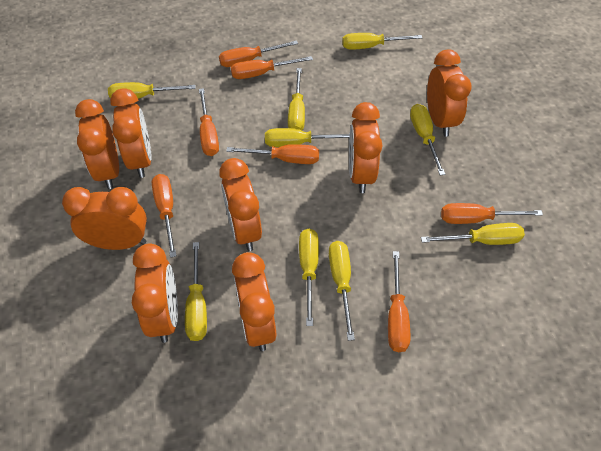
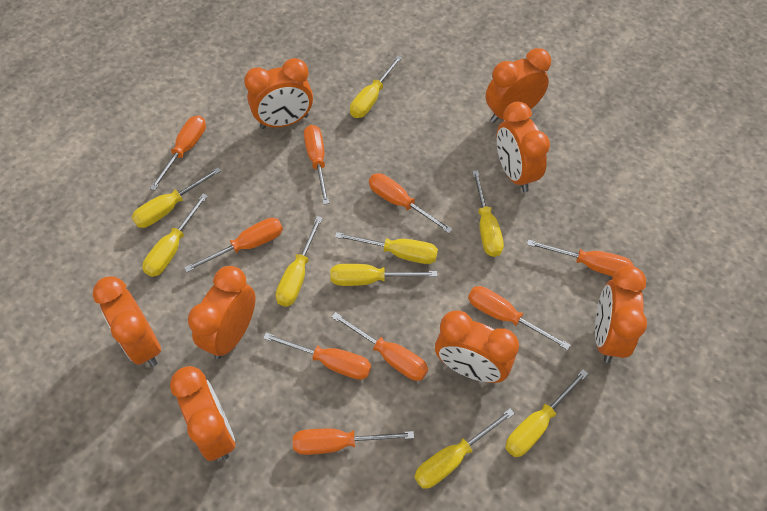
orange screwdriver: 7 -> 9

